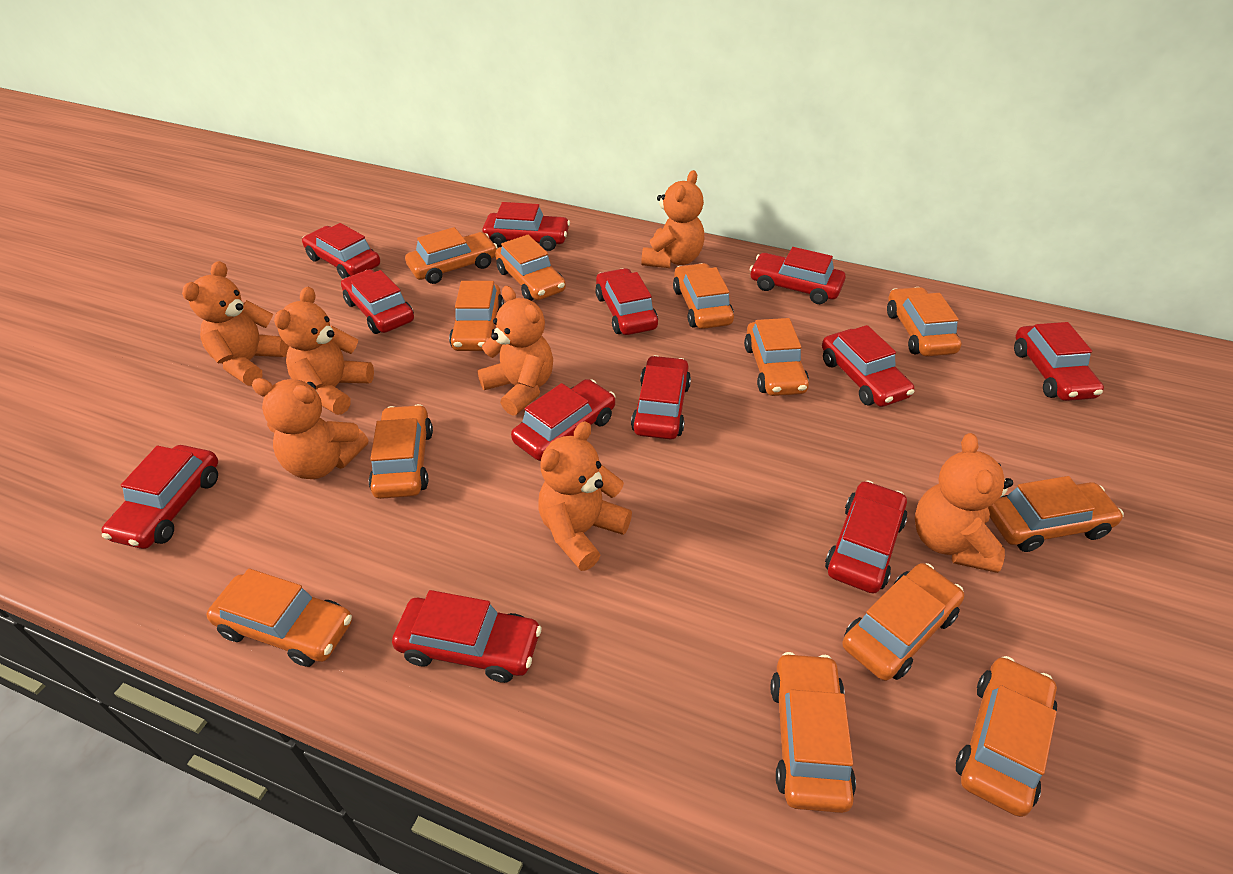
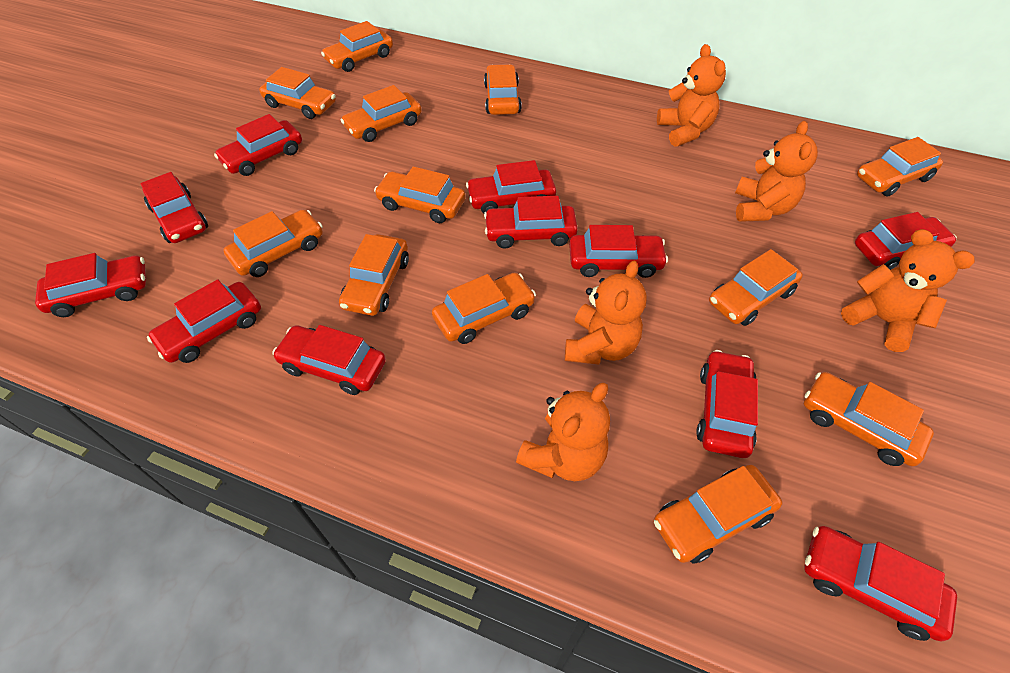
orange teddy bear: 7 -> 5
red car: 12 -> 11

